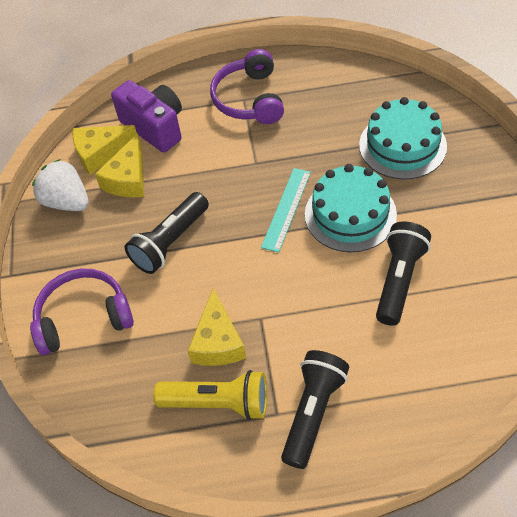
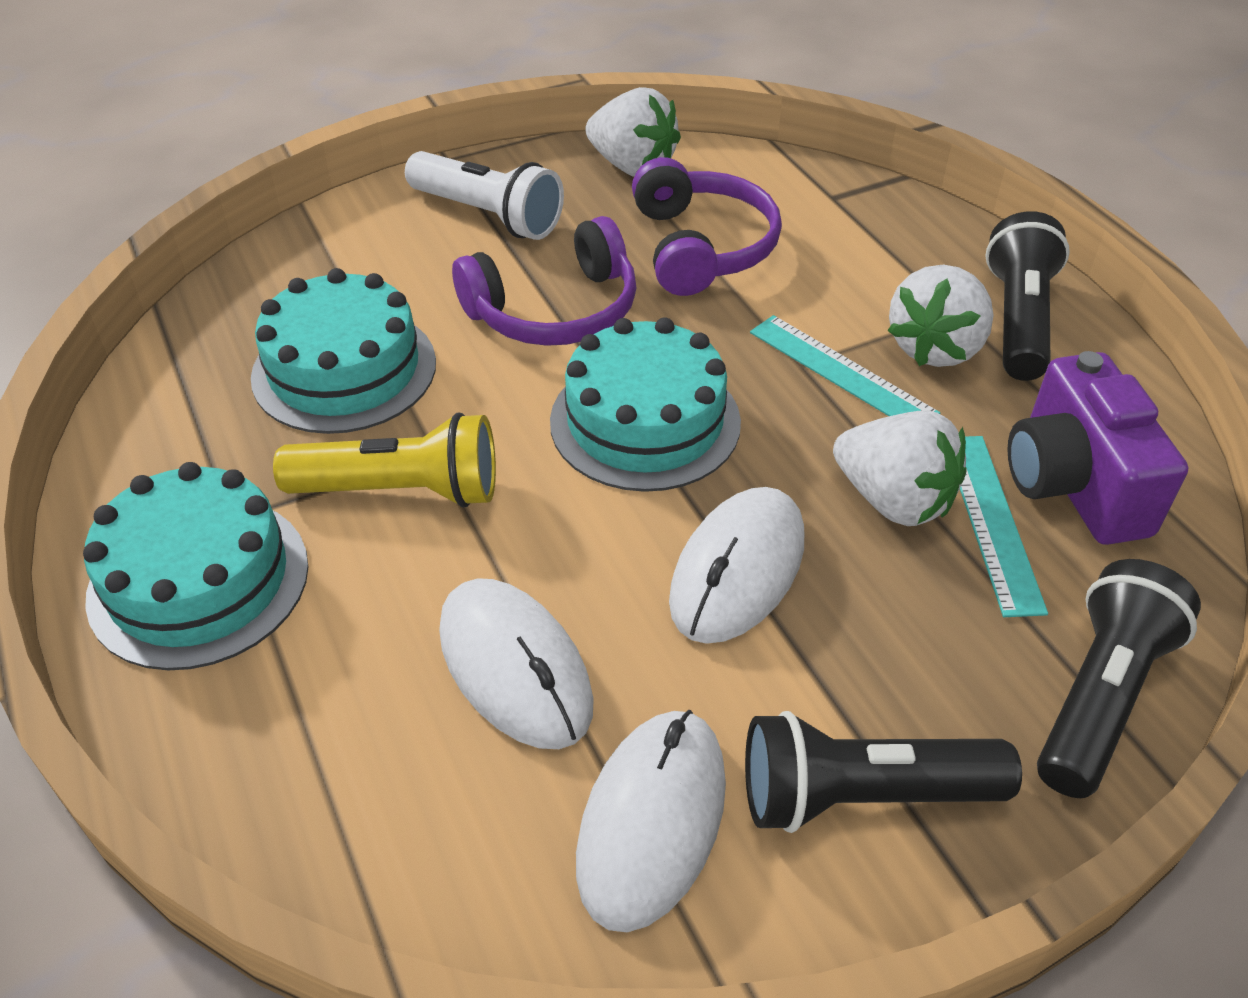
turquoise cake: 2 -> 3
turquoise ruler: 1 -> 2
white flashlight: 0 -> 1
white mouse: 0 -> 3
white strawberry: 1 -> 3
yellow cheese: 3 -> 0

